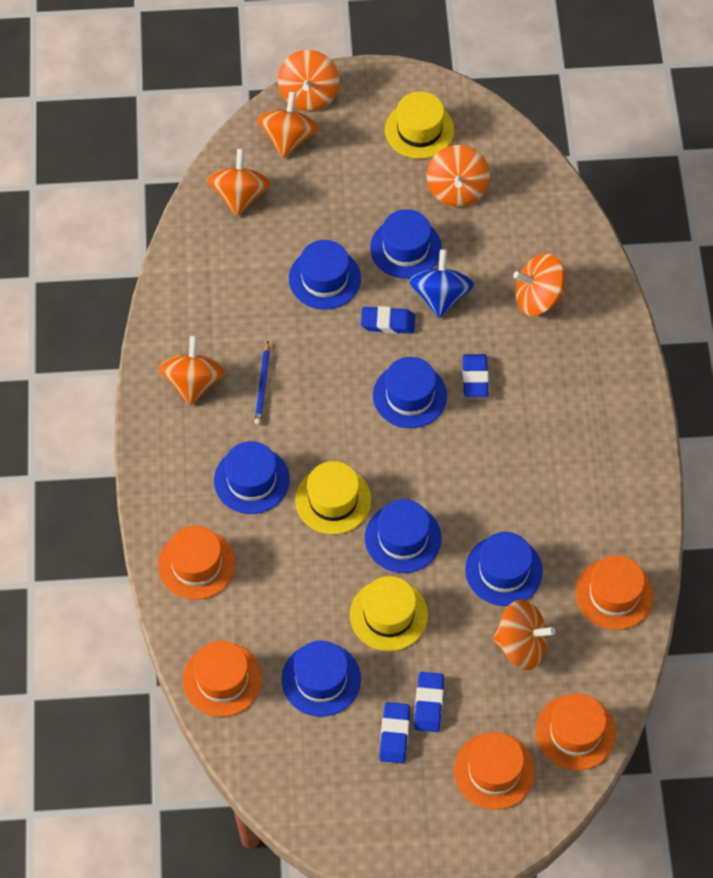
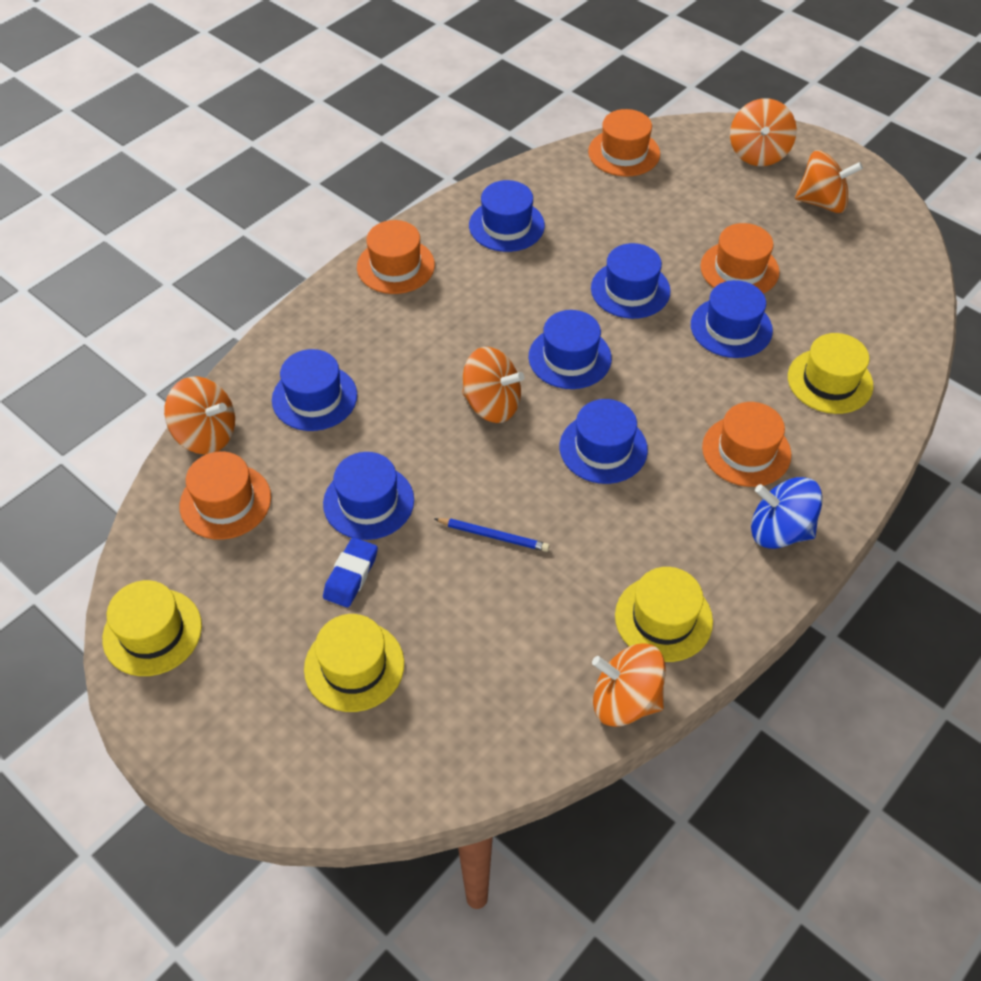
blue eraser: 4 -> 1
orange spinning top: 7 -> 5
yellow hat: 3 -> 4

